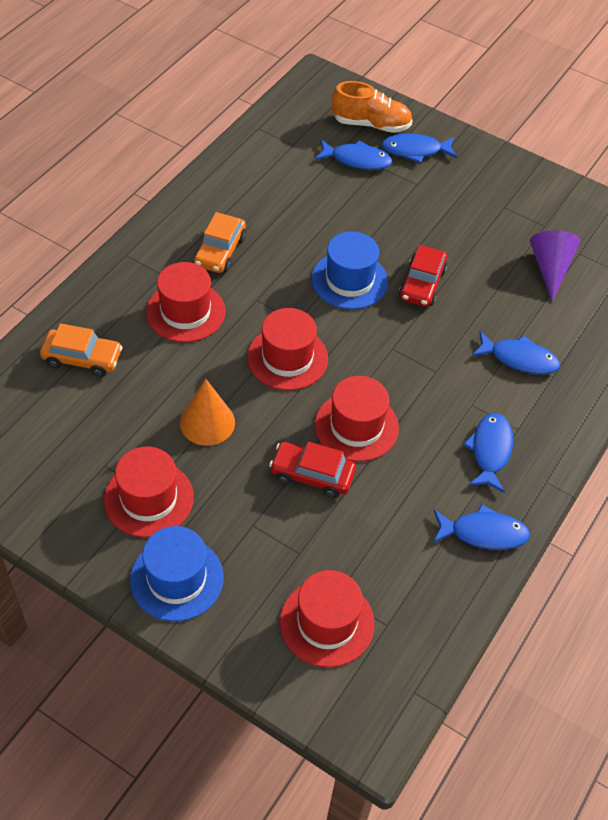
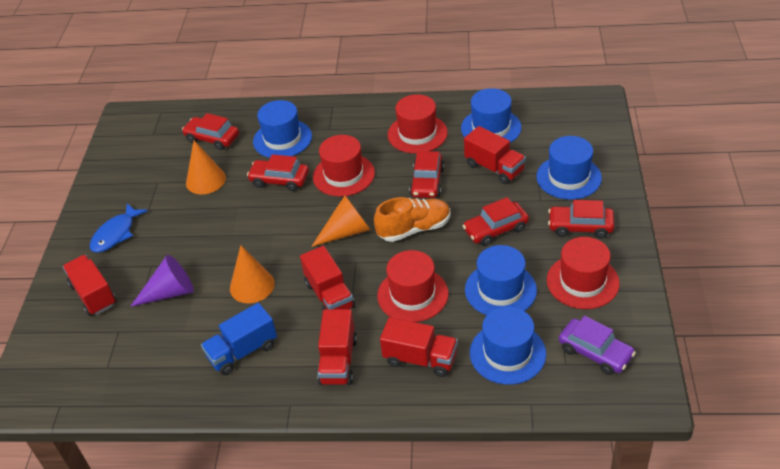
blue fish: 5 -> 1
blue hat: 2 -> 5
blue truck: 0 -> 1
orange car: 2 -> 0
orange cone: 1 -> 3
purple car: 0 -> 1
red car: 2 -> 5
red hat: 5 -> 4
red truck: 0 -> 5

